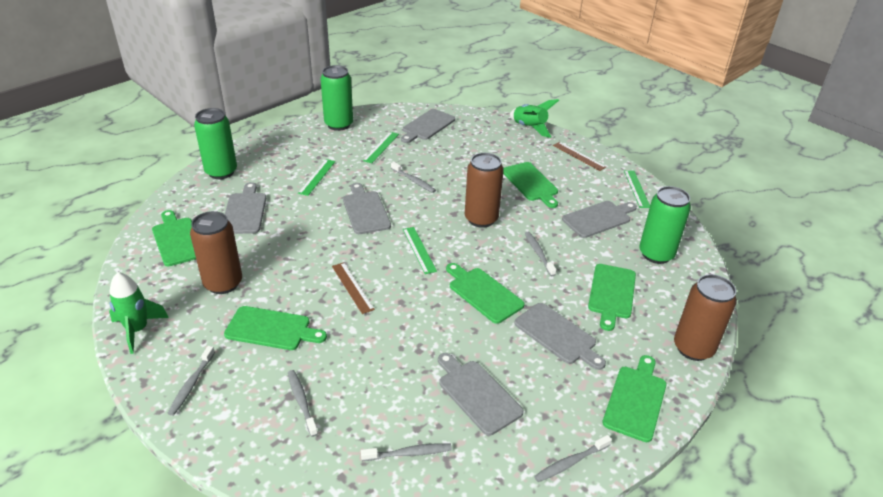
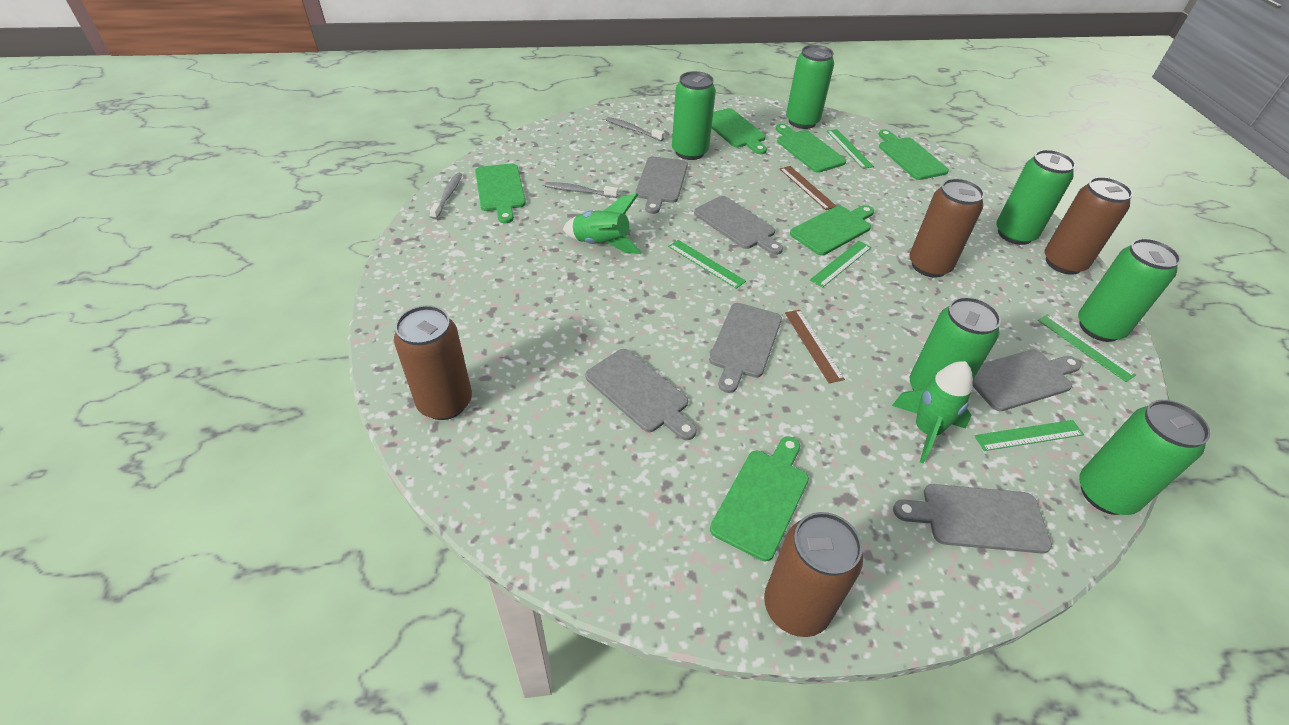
brown can: 3 -> 4
green can: 3 -> 6
green ruler: 4 -> 5
grey toothbrush: 6 -> 3

